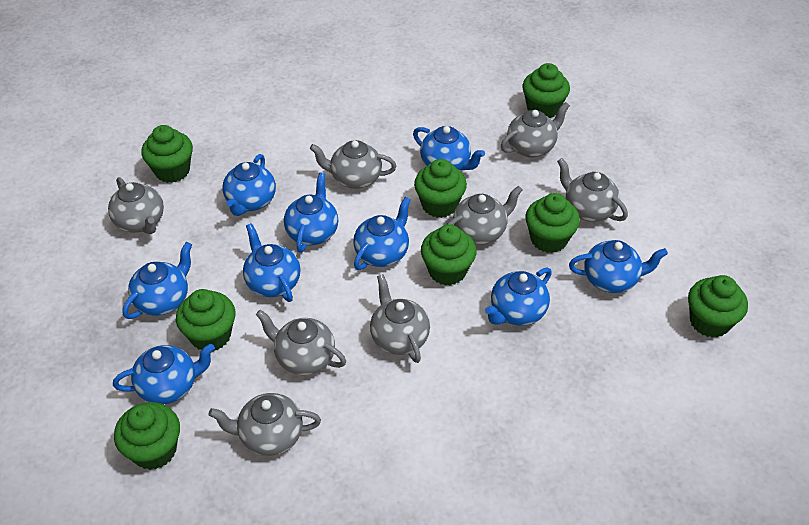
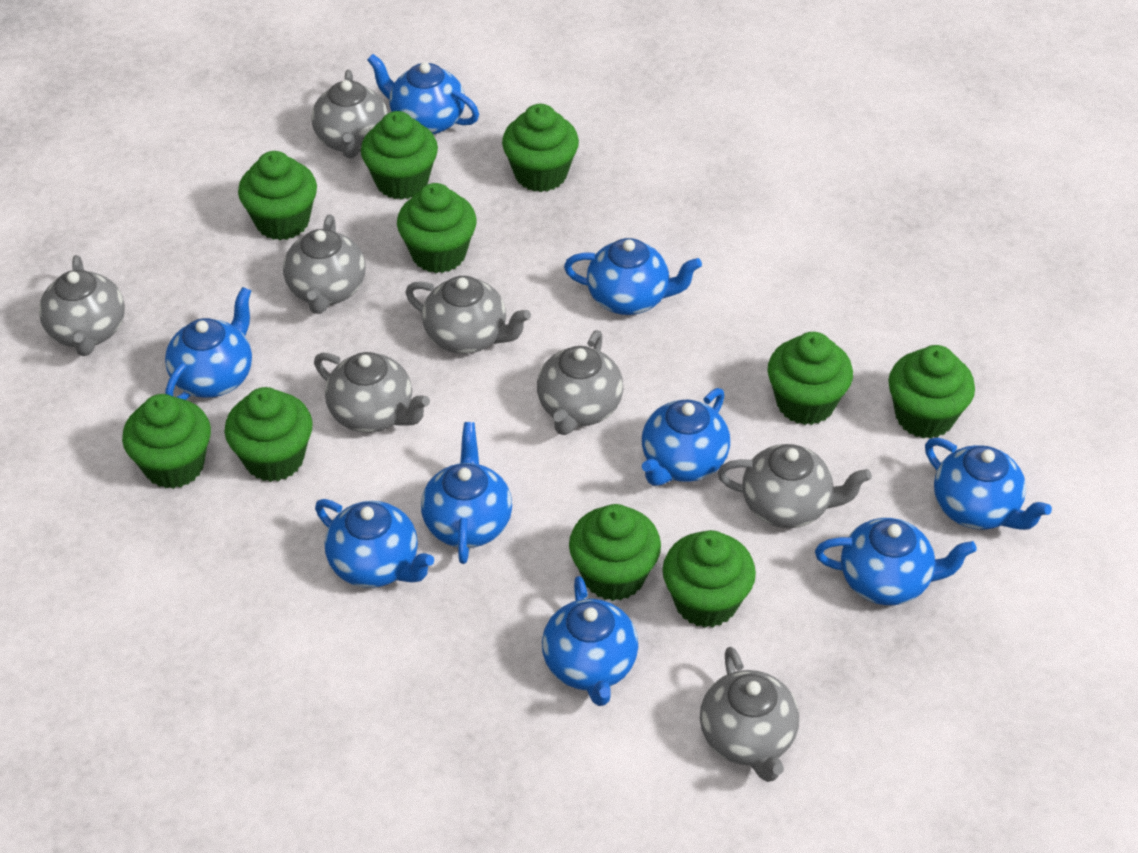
green cupcake: 8 -> 10

